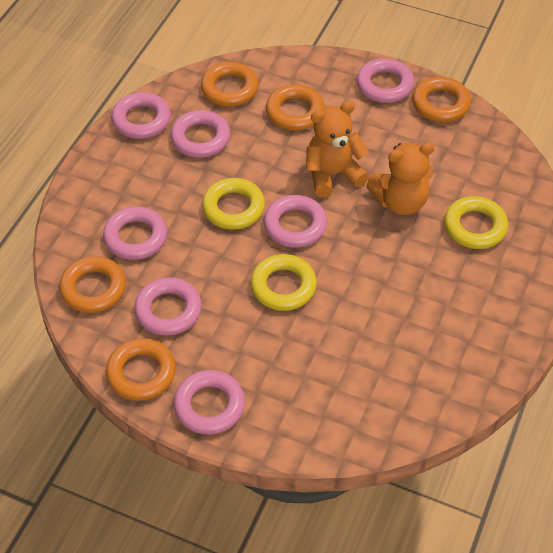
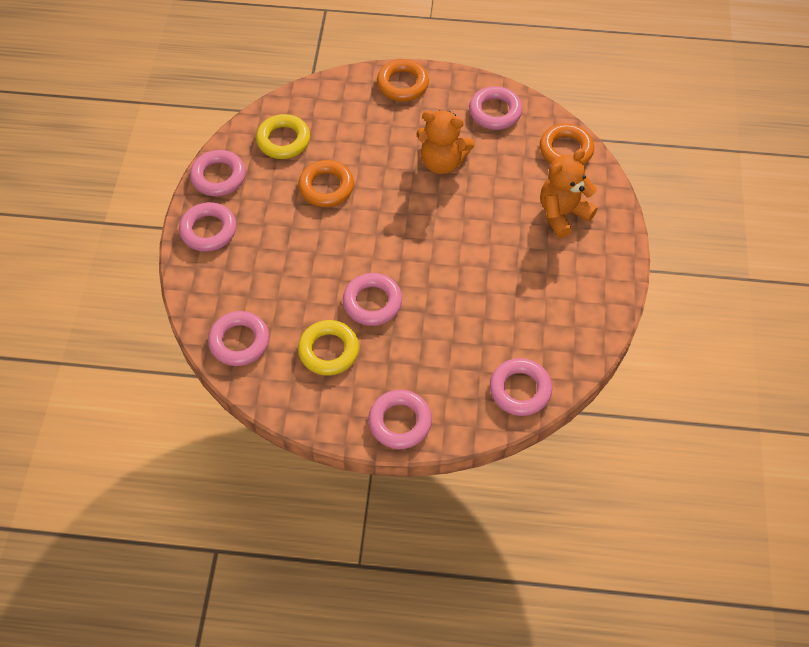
orange ring: 5 -> 3
yellow ring: 3 -> 2

